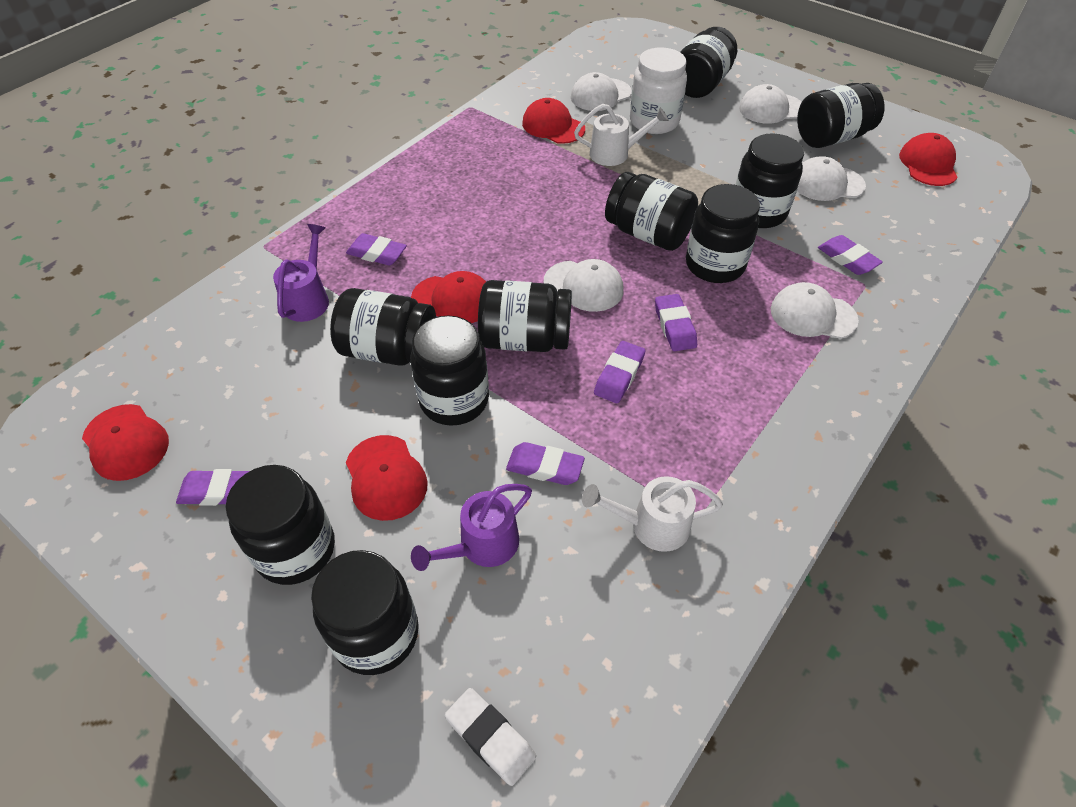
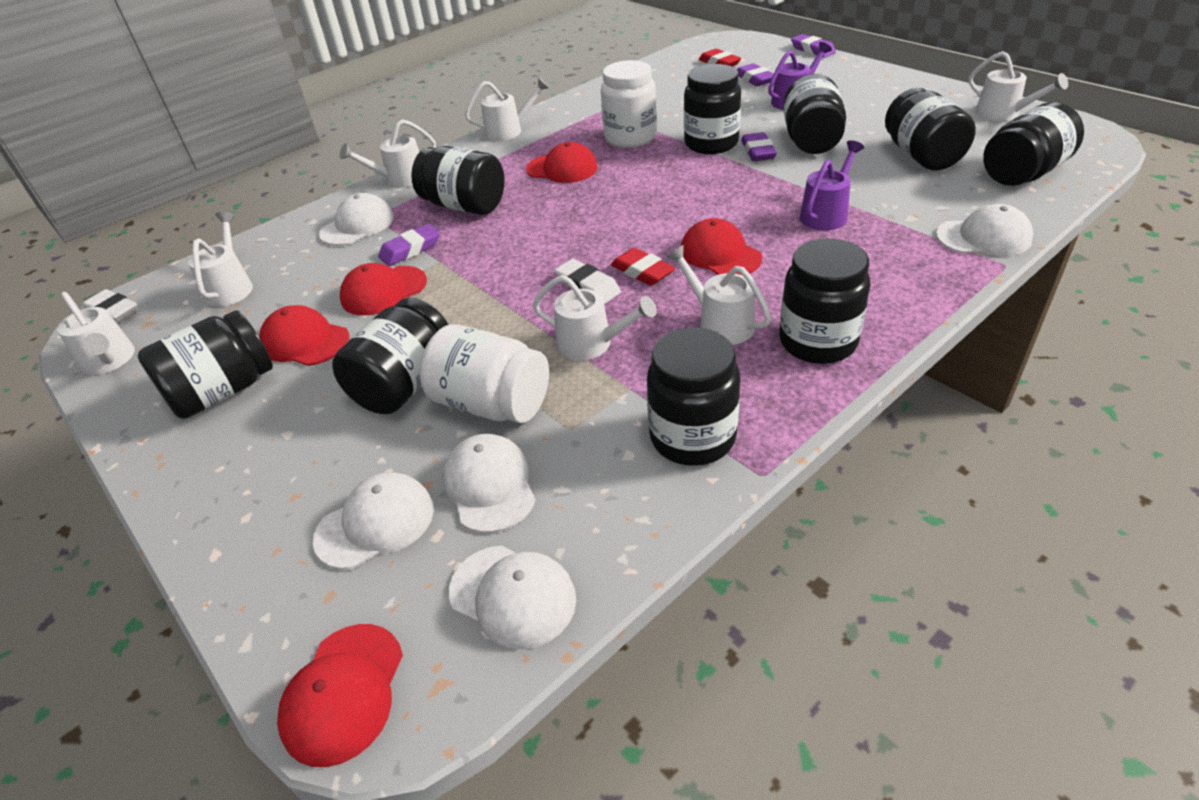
black jar: 10 -> 9
purple eraser: 6 -> 4
red eraser: 0 -> 2
white eraser: 1 -> 2
white jar: 1 -> 2
white watering can: 2 -> 7

